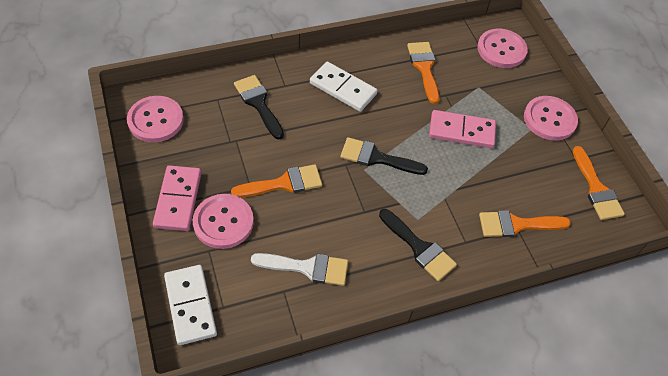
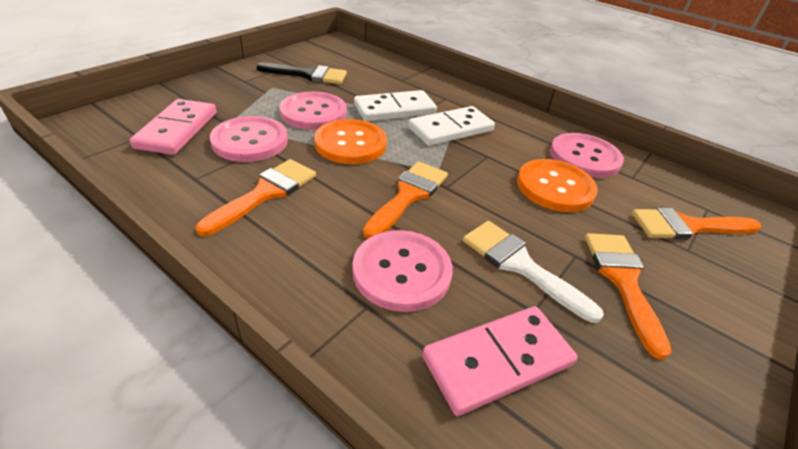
black brush: 3 -> 1
orange button: 0 -> 2

